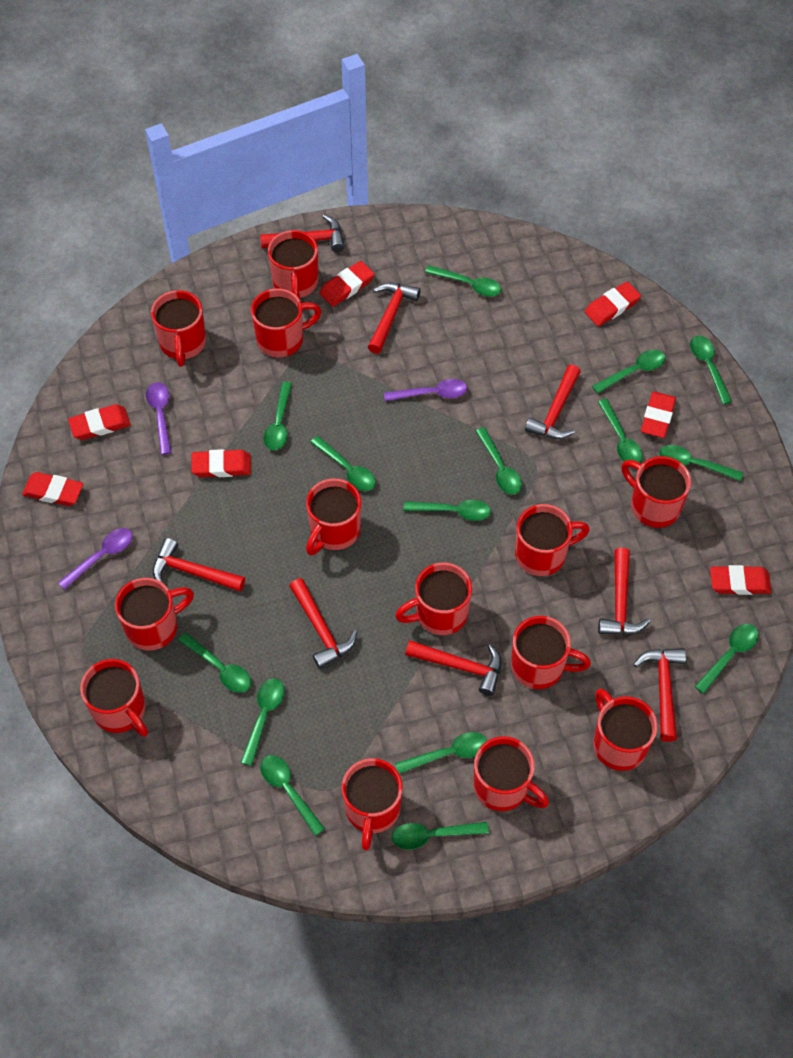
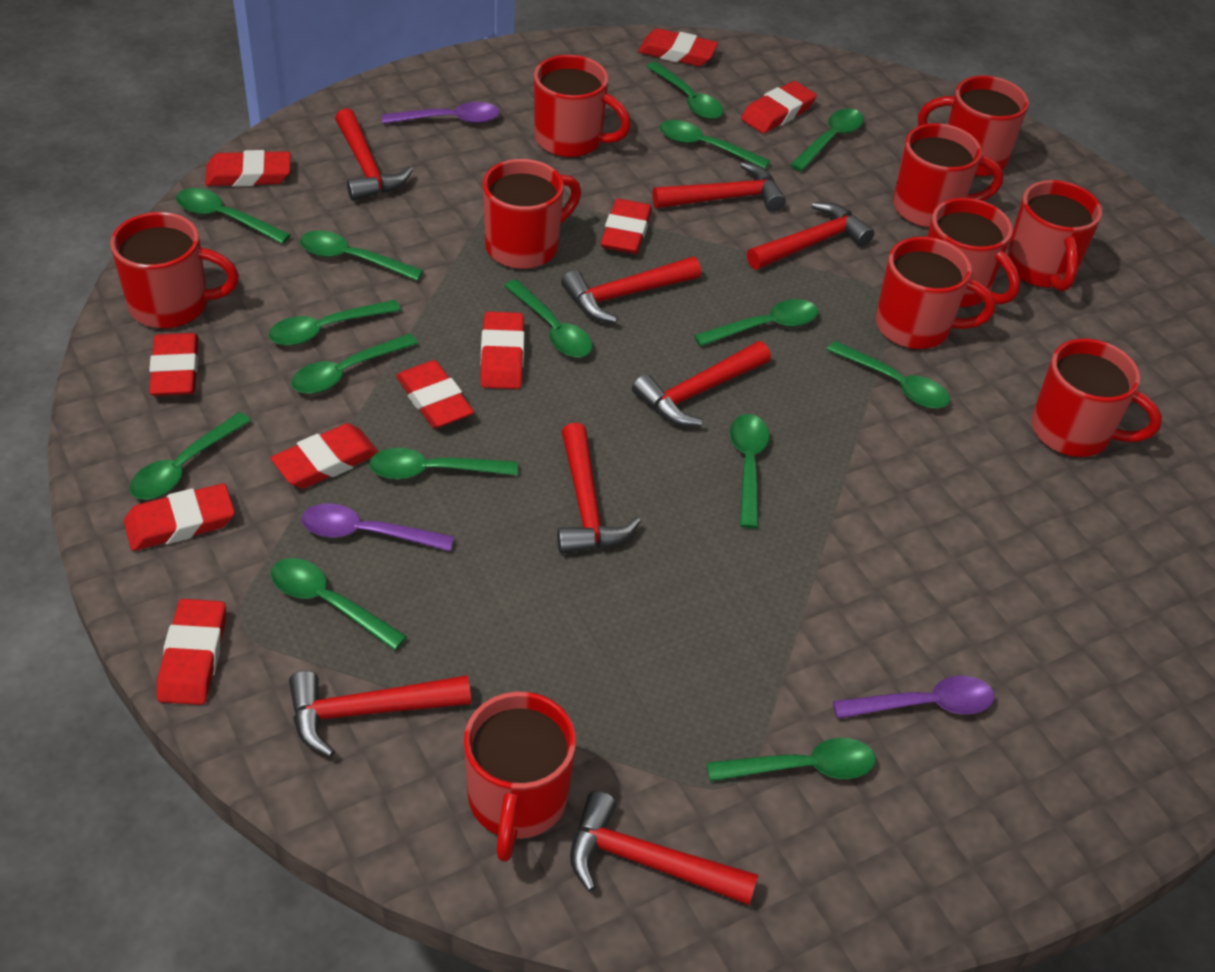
red eraser: 7 -> 10
red mug: 13 -> 10

